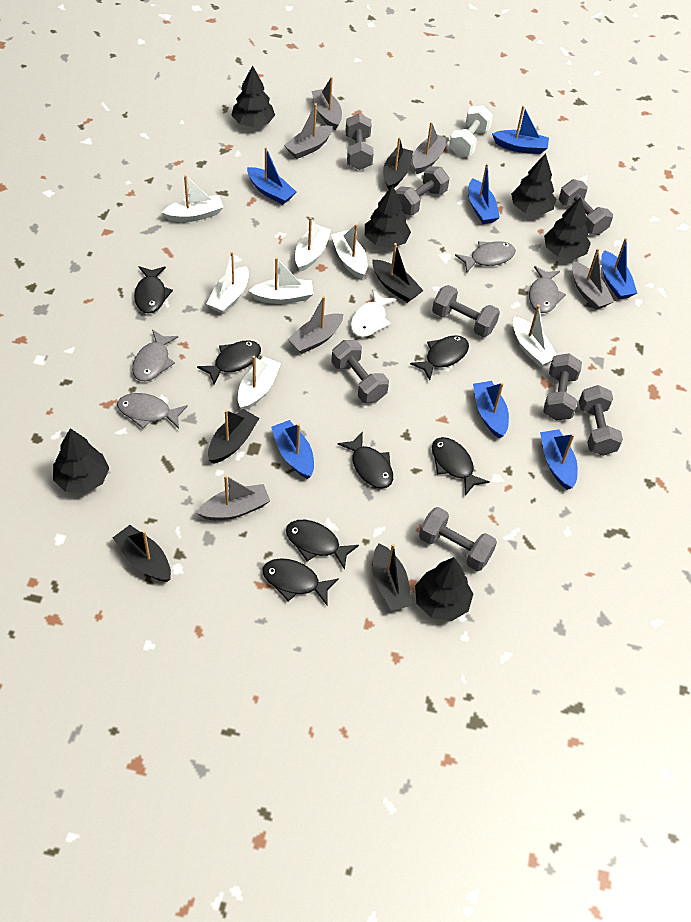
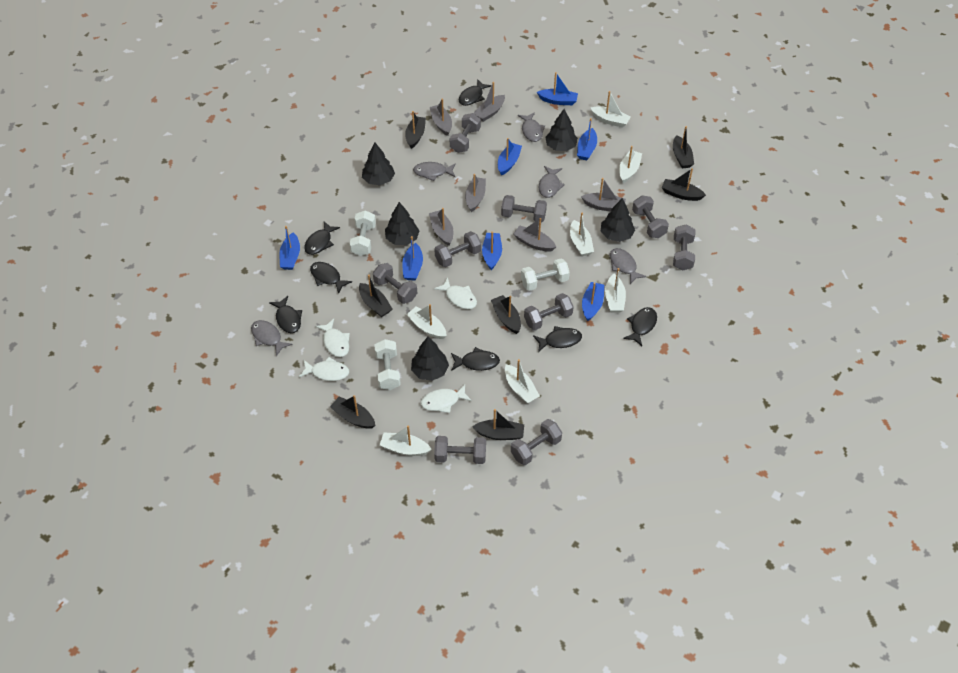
black boat: 5 -> 7
black tree: 6 -> 5
grey dumbbell: 8 -> 9
grey fish: 4 -> 5
white dumbbell: 1 -> 3
white fish: 1 -> 4

